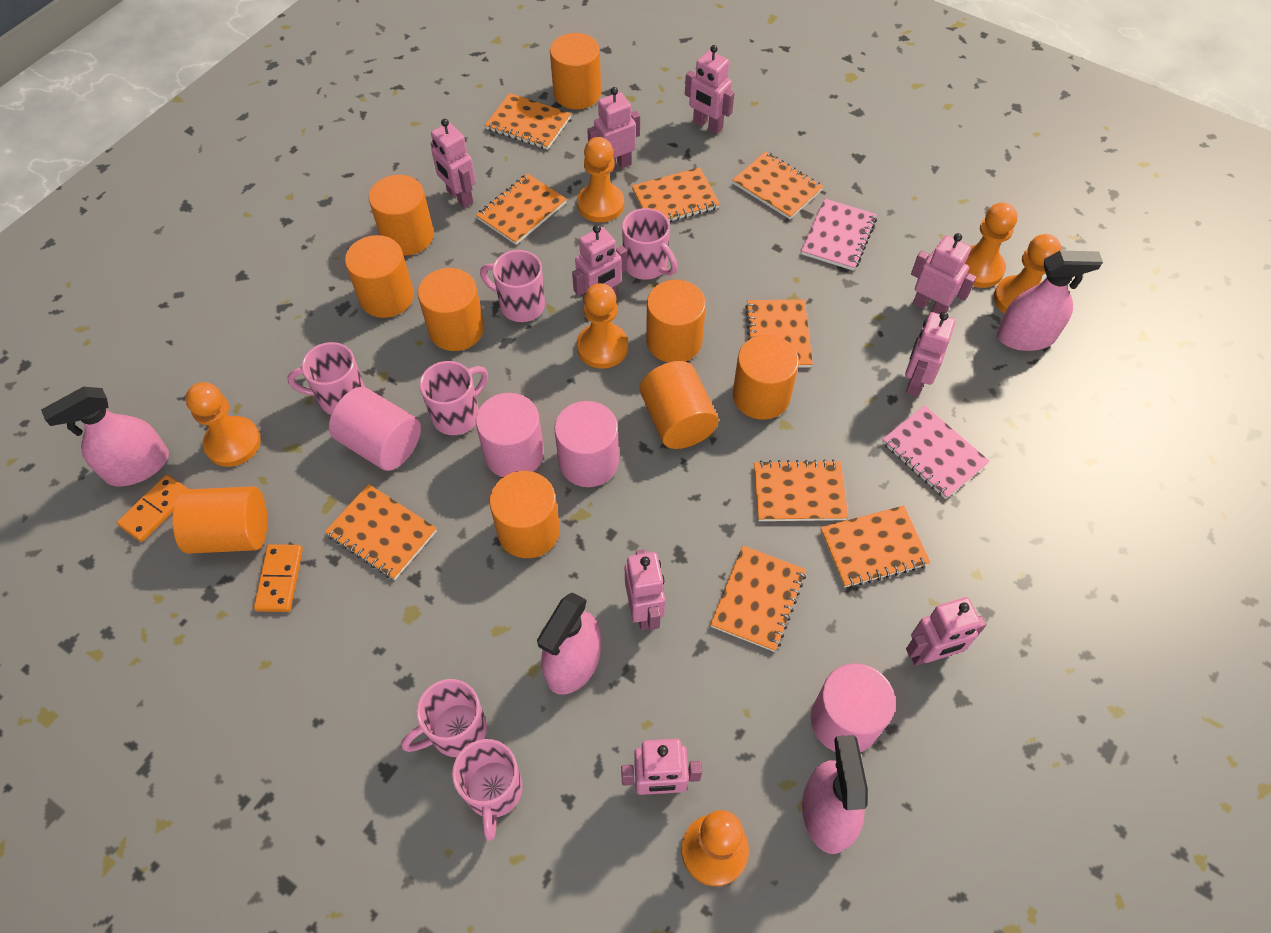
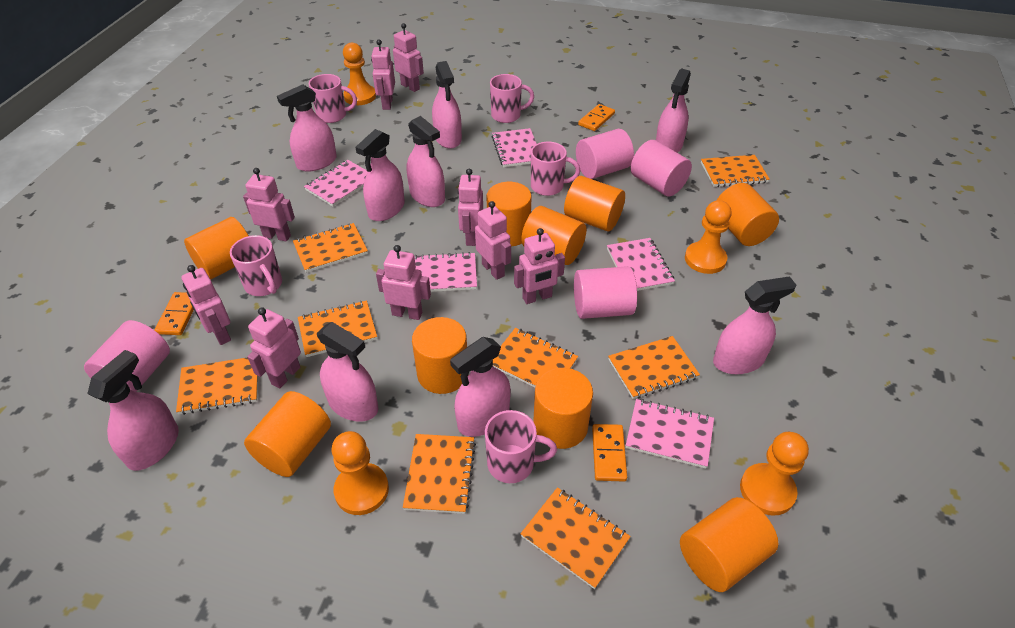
orange domino: 2 -> 3
orange notebook: 9 -> 8
orange pawn: 6 -> 4
pink mug: 6 -> 5
pink notebook: 2 -> 5
pink spray bottle: 4 -> 9

